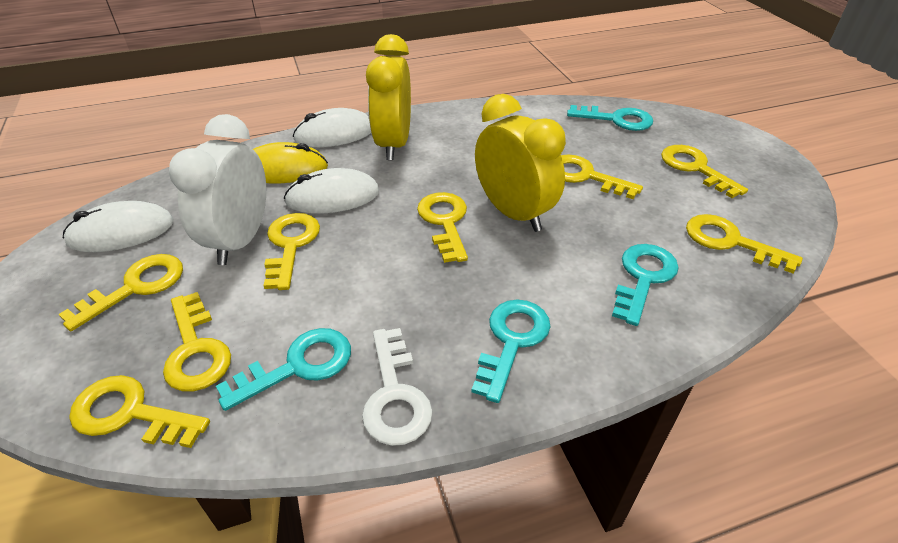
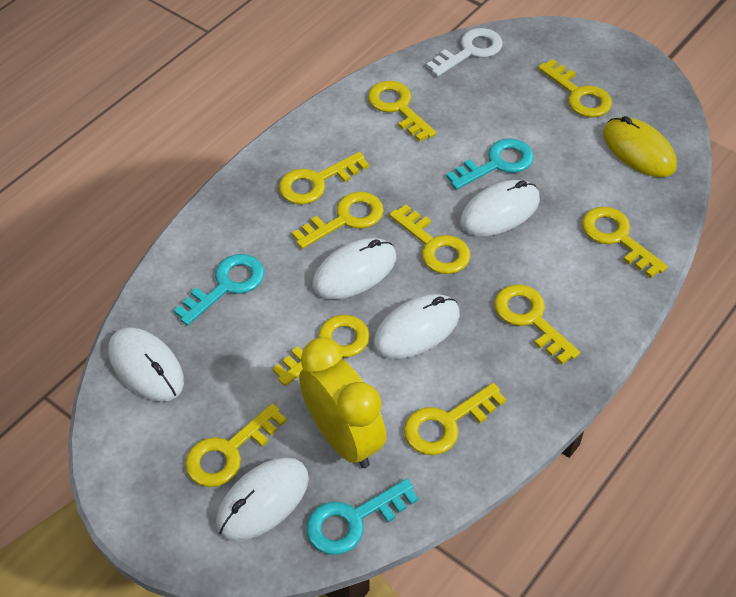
turquoise key: 4 -> 3
white clock: 1 -> 0
white mouse: 3 -> 5
yellow clock: 2 -> 1
yellow key: 8 -> 10

